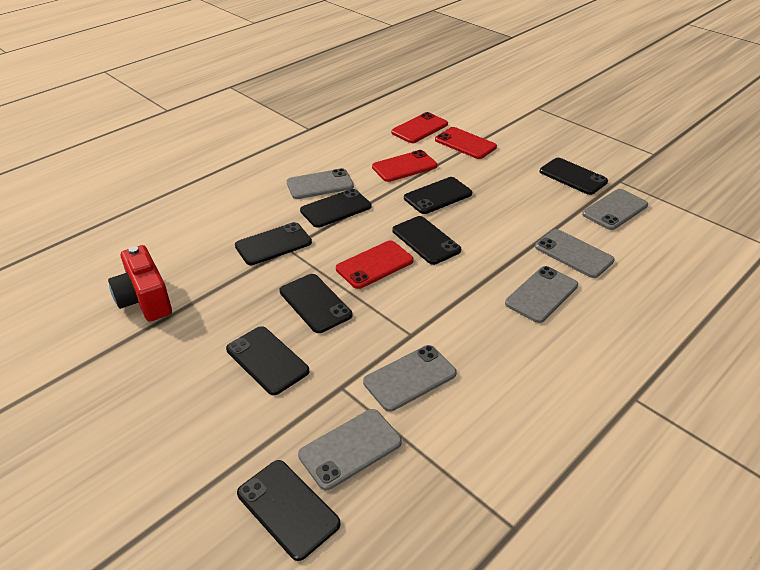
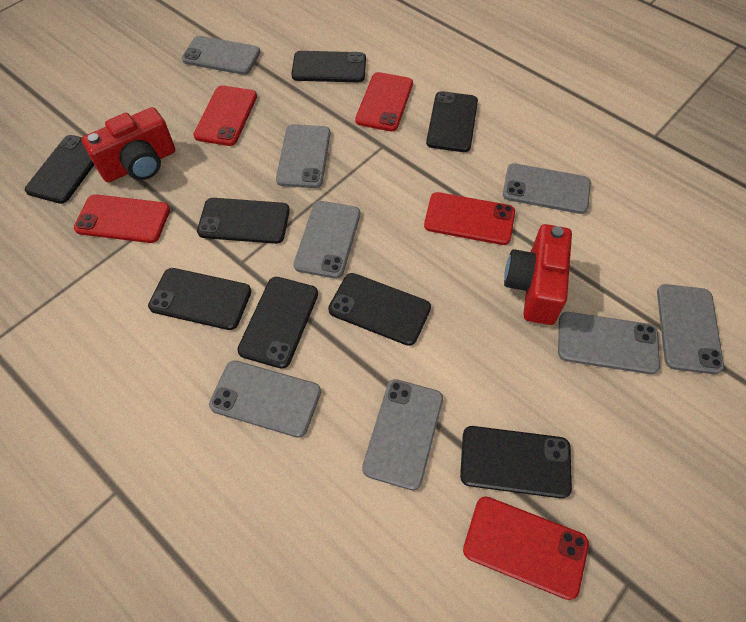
grey phone: 6 -> 8
red camera: 1 -> 2
red phone: 4 -> 5

